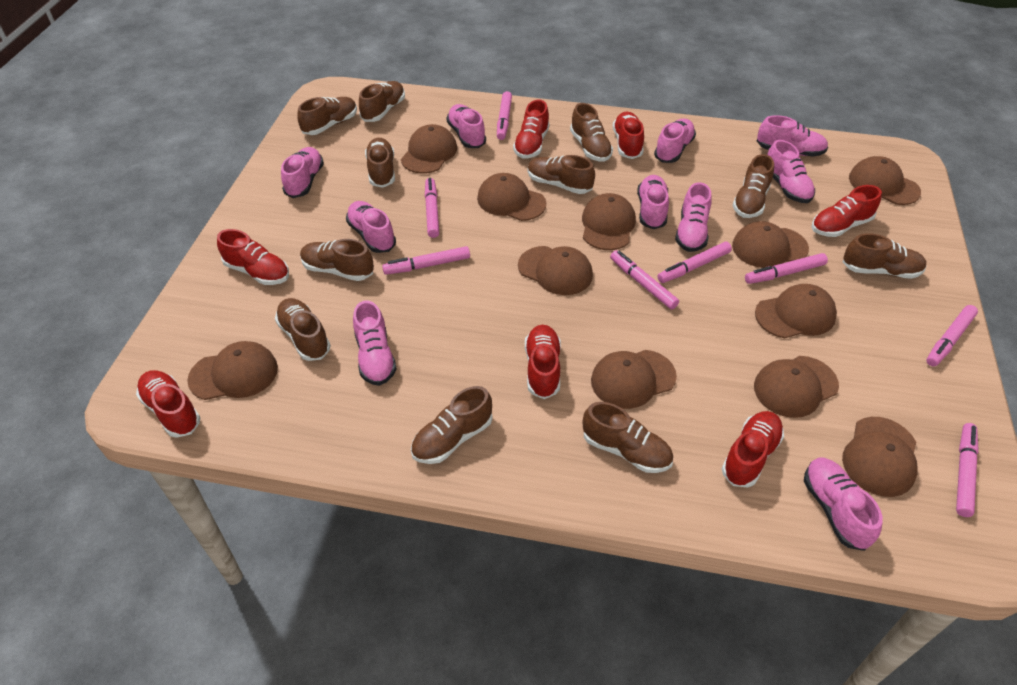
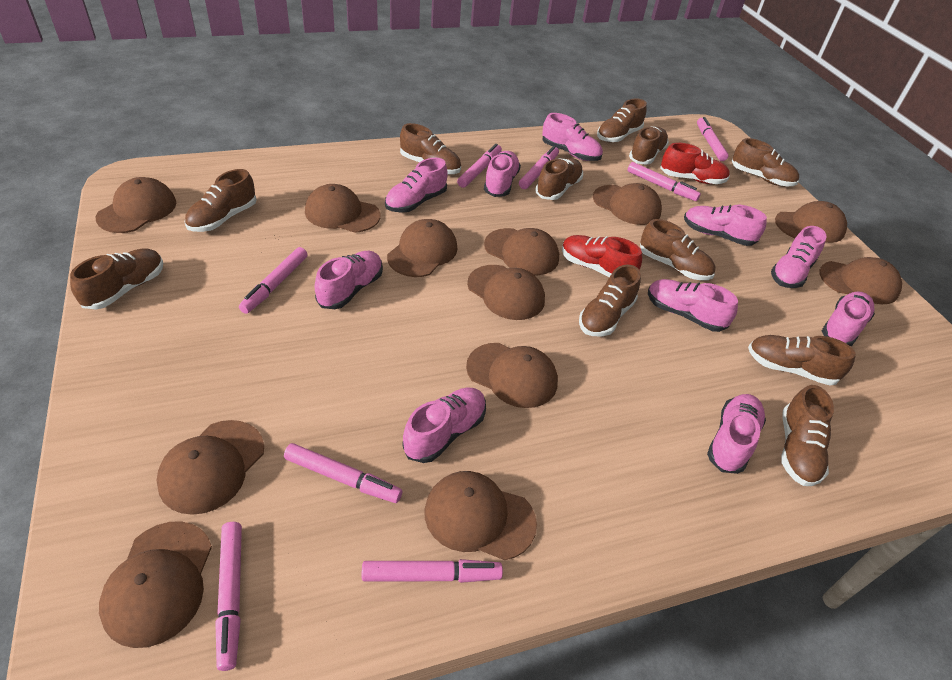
brown cap: 11 -> 12
red shoe: 7 -> 2

